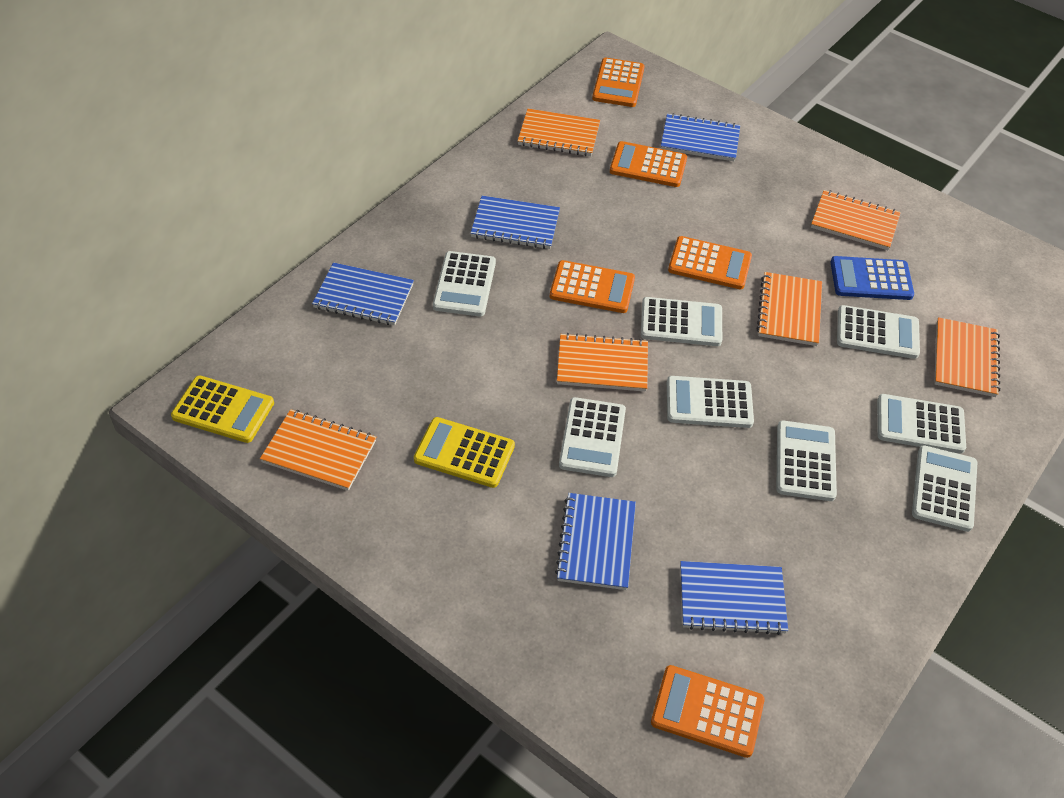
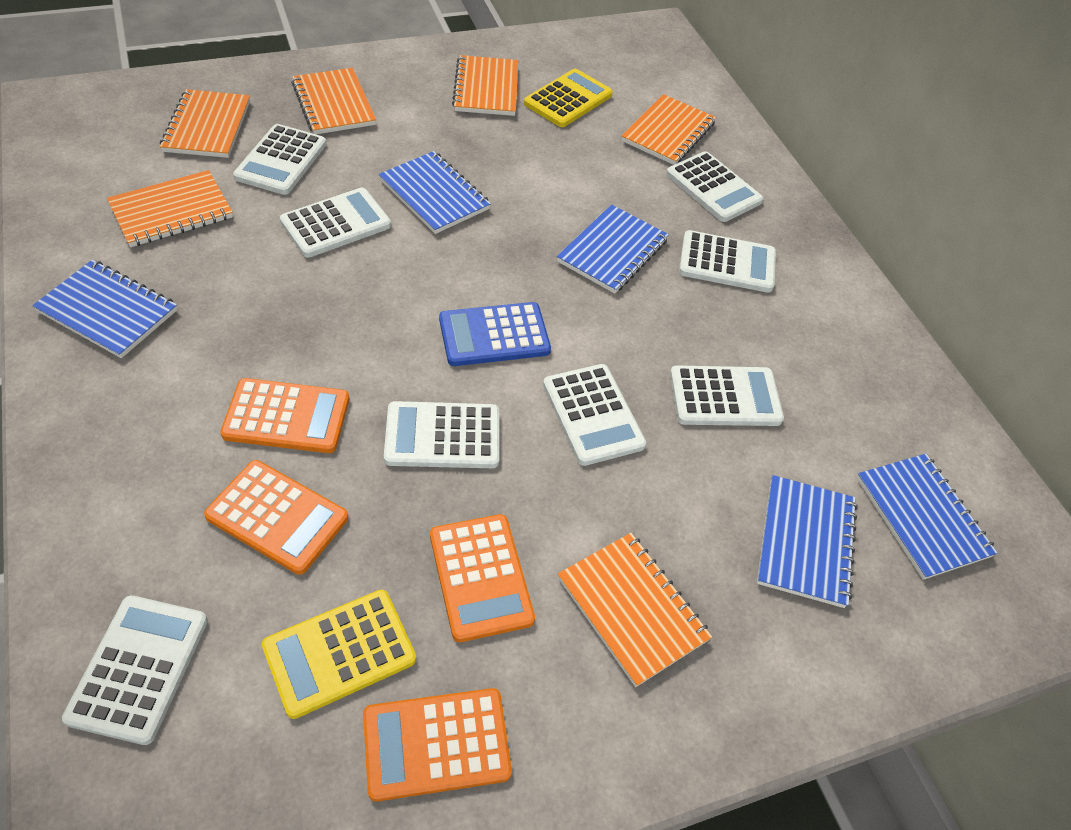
orange calculator: 5 -> 4

